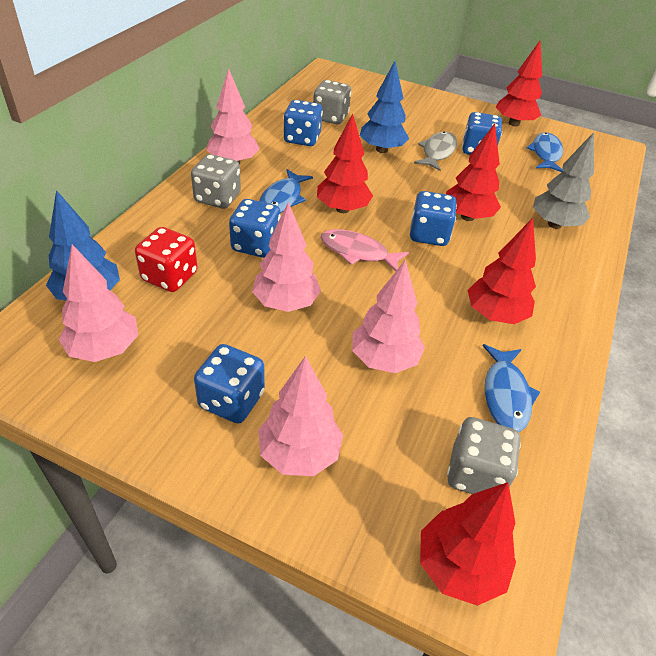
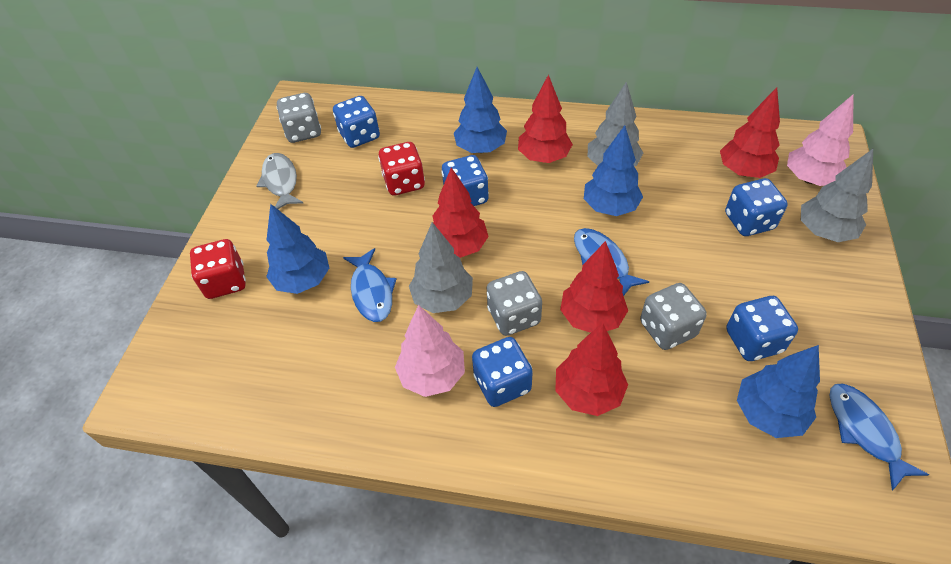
blue tree: 2 -> 4
grey tree: 1 -> 3
pink fish: 1 -> 0
pink tree: 5 -> 2
red dice: 1 -> 2

